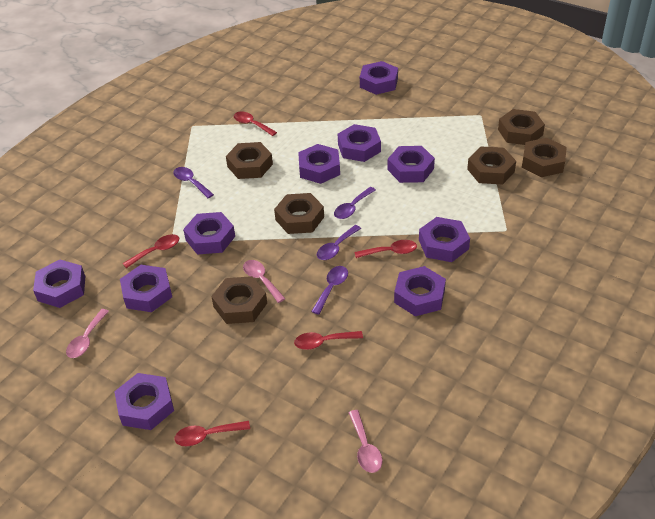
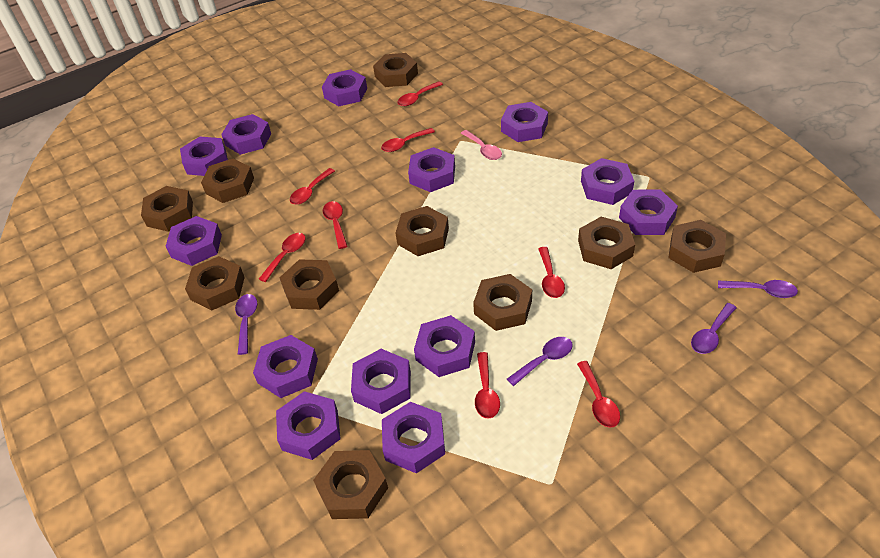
brown nut: 6 -> 10
pink spoon: 3 -> 1
purple nut: 10 -> 13
red spoon: 5 -> 8

